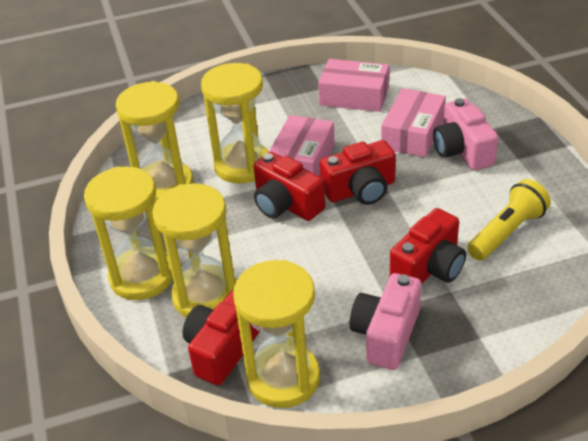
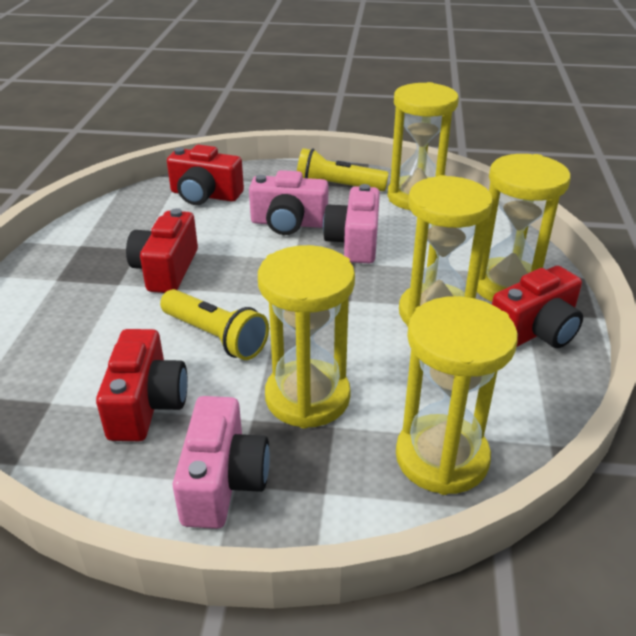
pink box: 3 -> 0
pink camera: 2 -> 3
yellow flashlight: 1 -> 2

